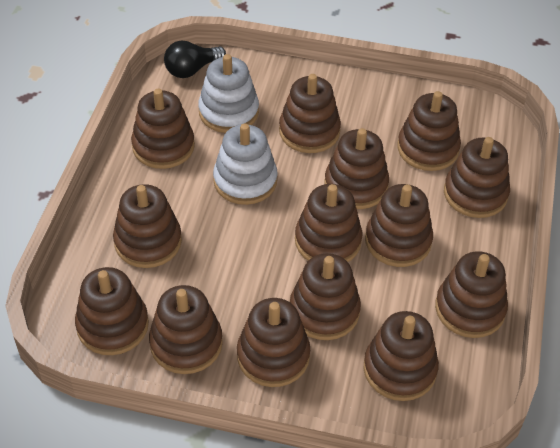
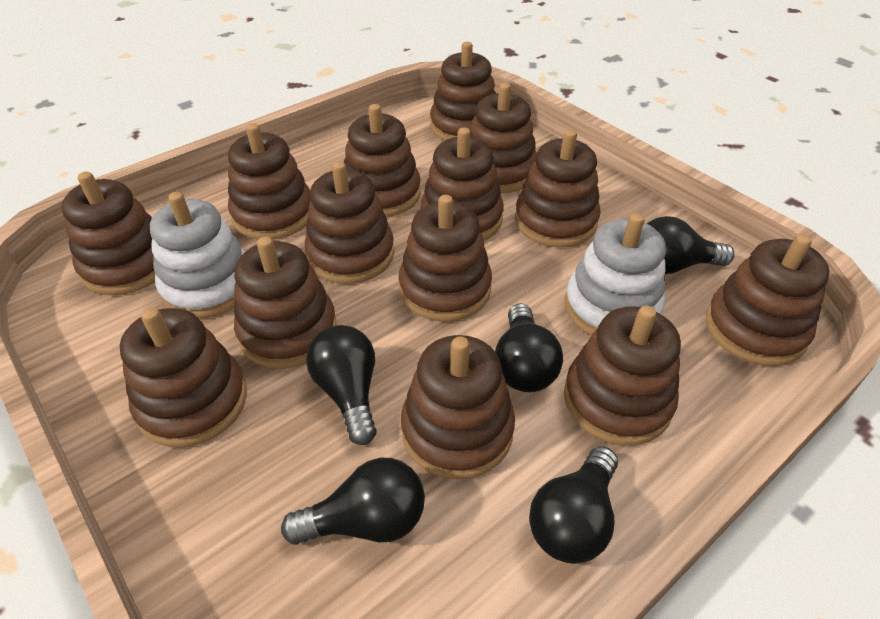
black light bulb: 1 -> 5

